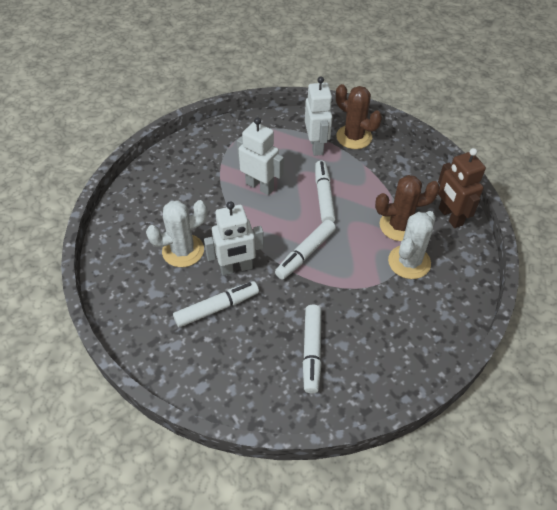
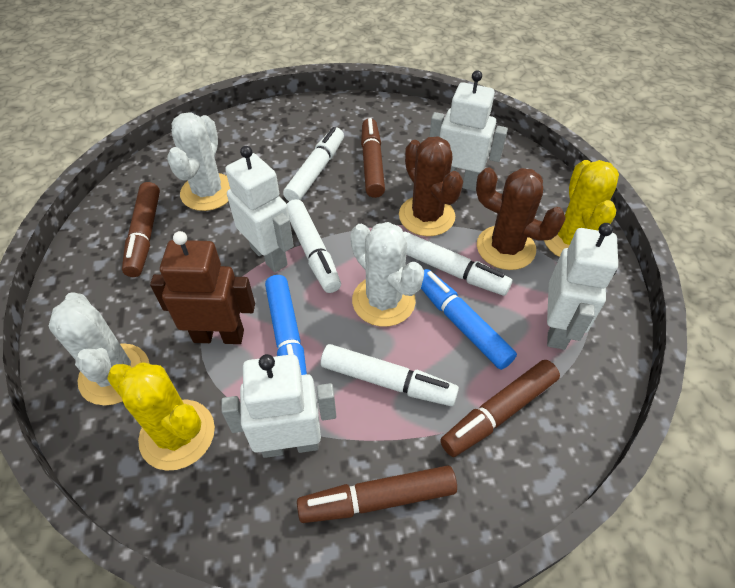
blue marker: 0 -> 2
brown marker: 0 -> 4
white cactus: 2 -> 3
white robot: 3 -> 4
yellow cactus: 0 -> 2

